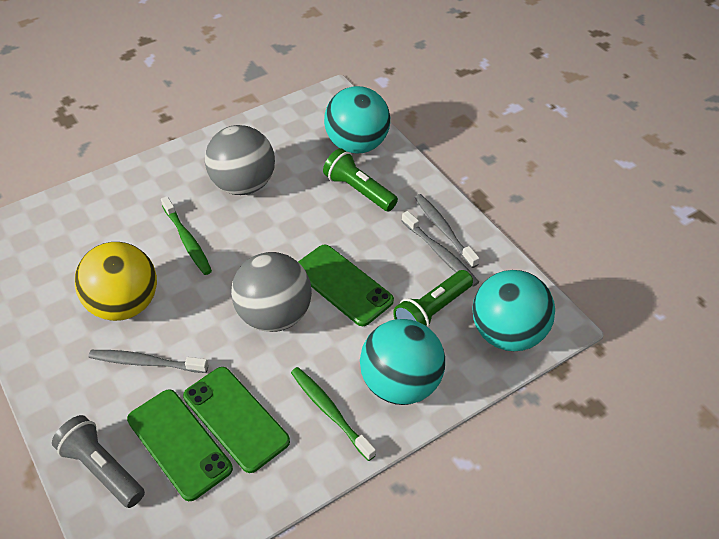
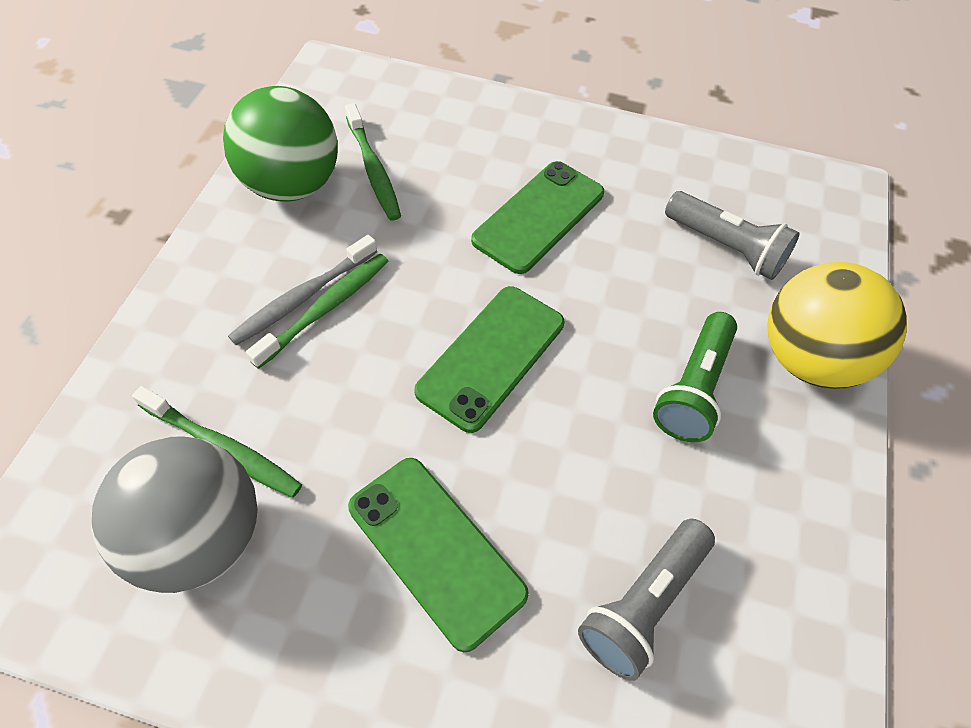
green ball: 0 -> 1
green flashlight: 2 -> 1
green toothbrush: 2 -> 3
grey ball: 2 -> 1
grey flashlight: 1 -> 2
grey toothbrush: 3 -> 1
turquoise ball: 3 -> 0

